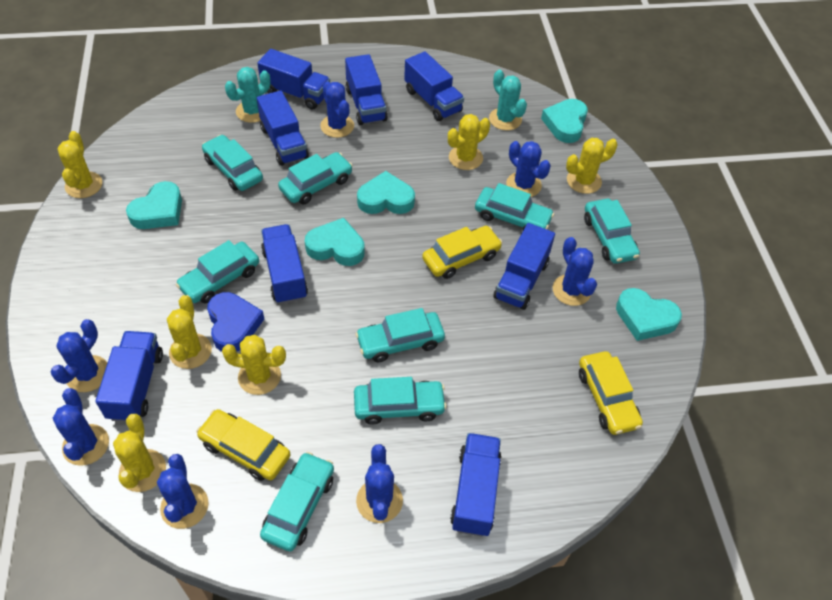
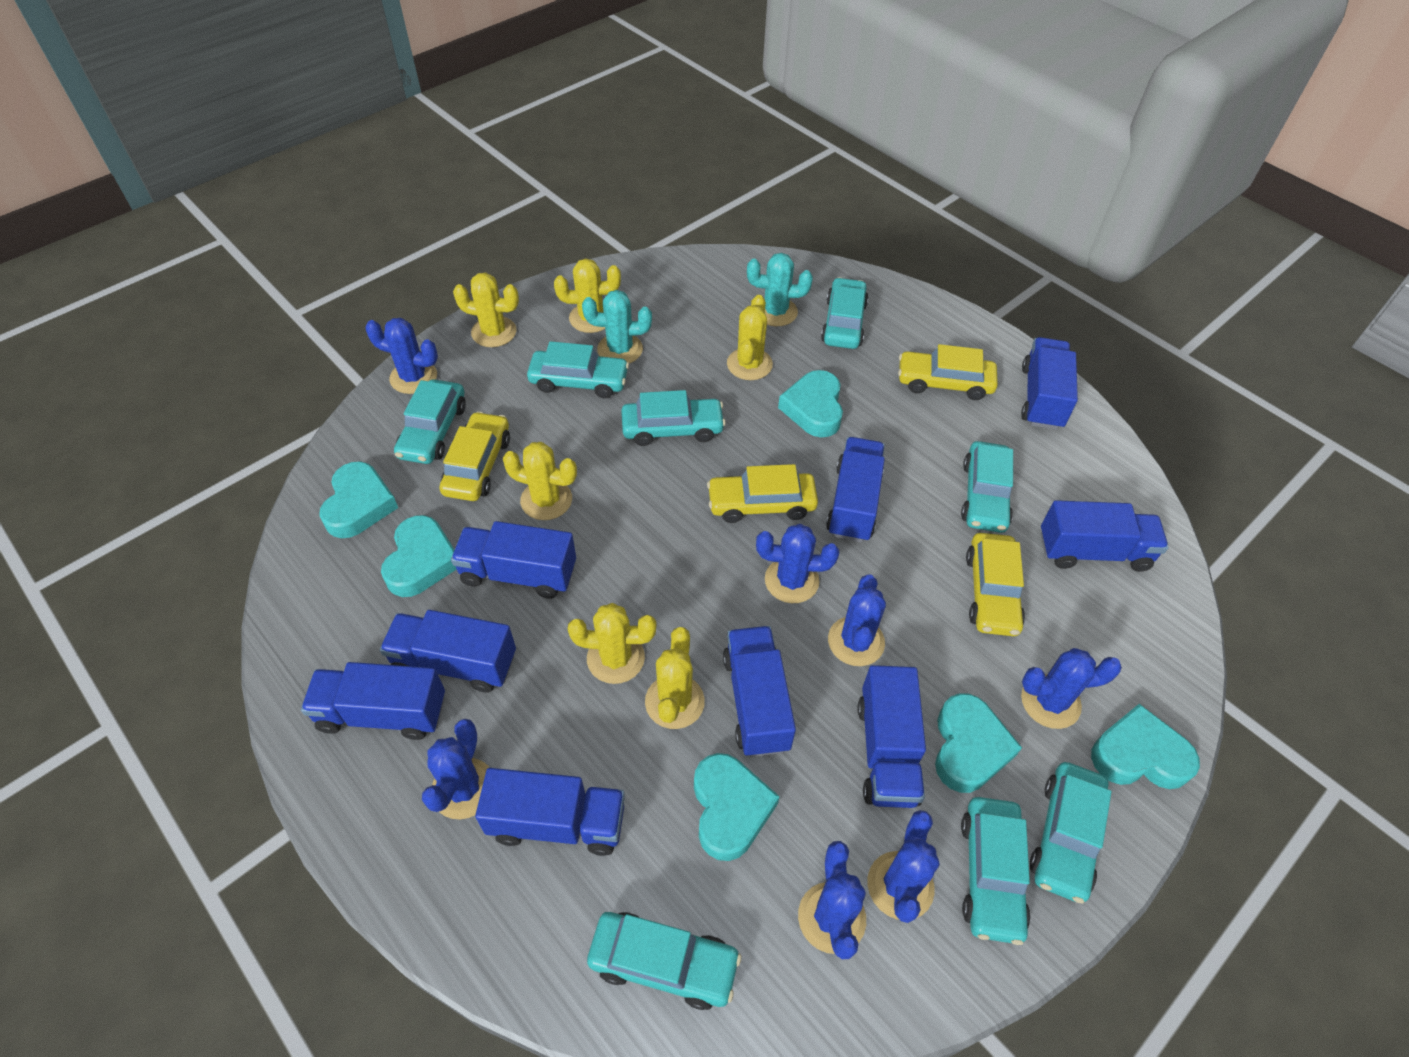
blue heart: 1 -> 0
blue truck: 8 -> 9
turquoise heart: 5 -> 6
yellow car: 3 -> 4

